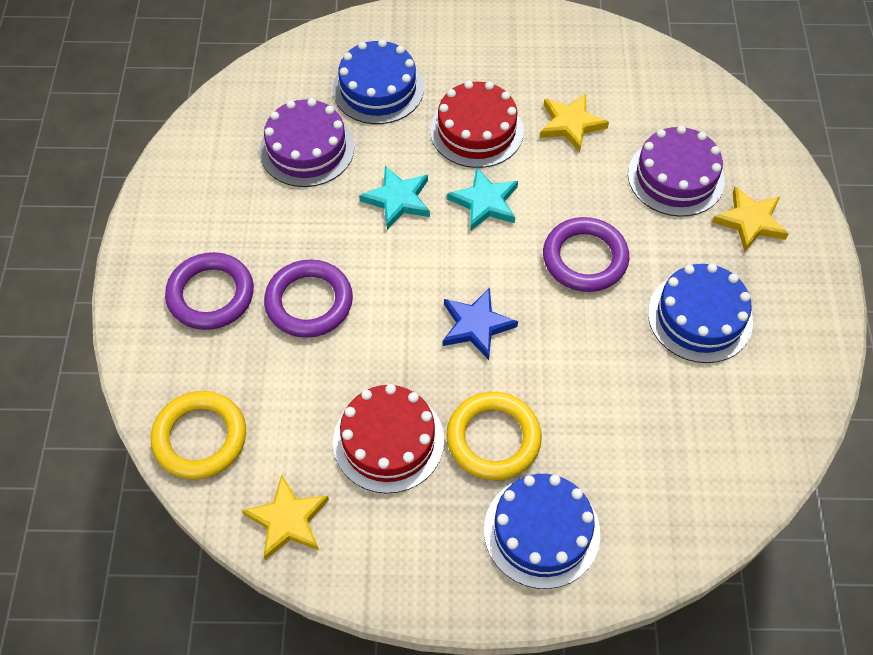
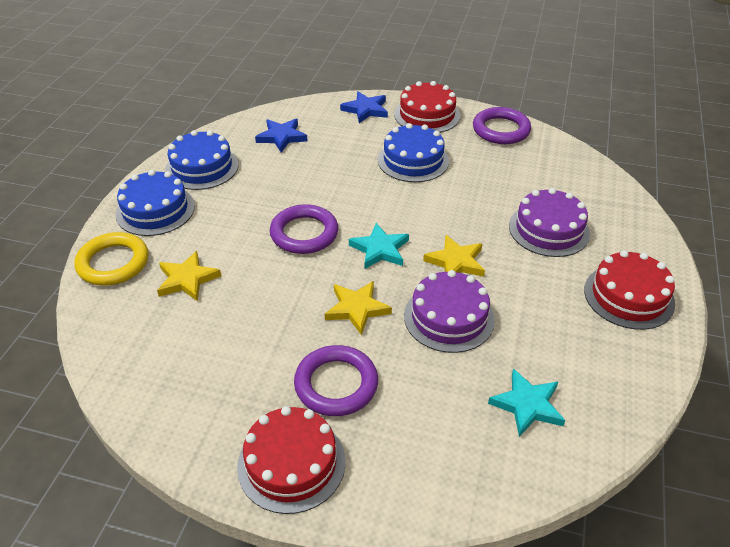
blue star: 1 -> 2
red cake: 2 -> 3
yellow ring: 2 -> 1

